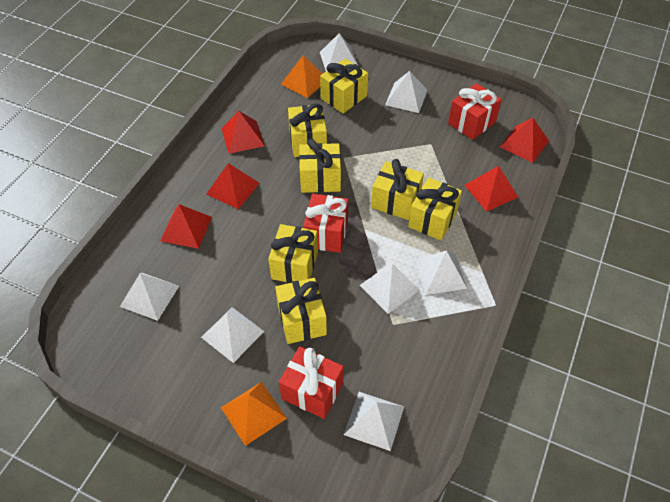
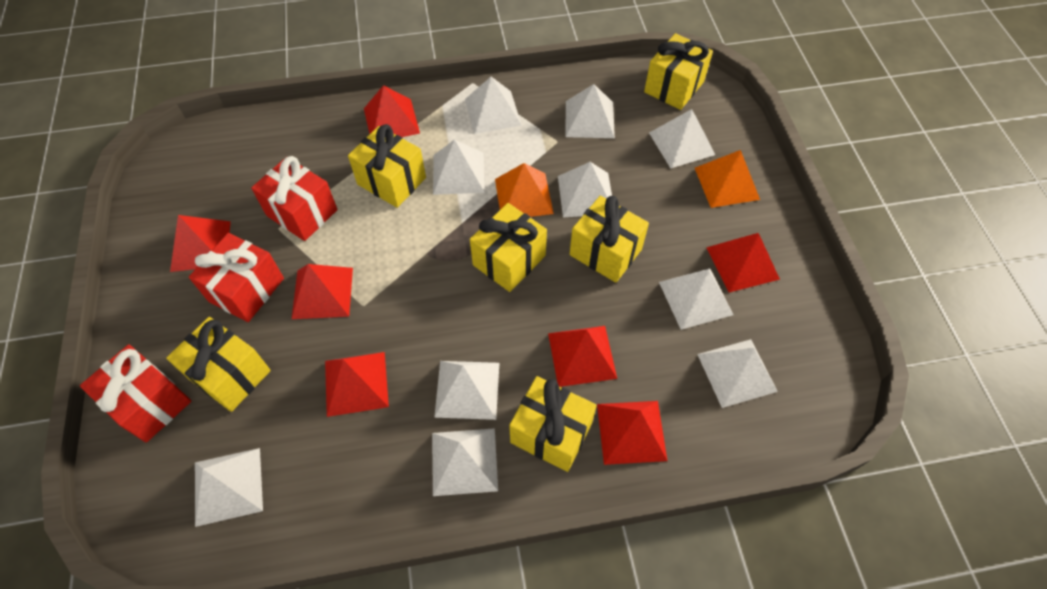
red pyramid: 5 -> 7
white pyramid: 7 -> 10
yellow gift: 7 -> 6

